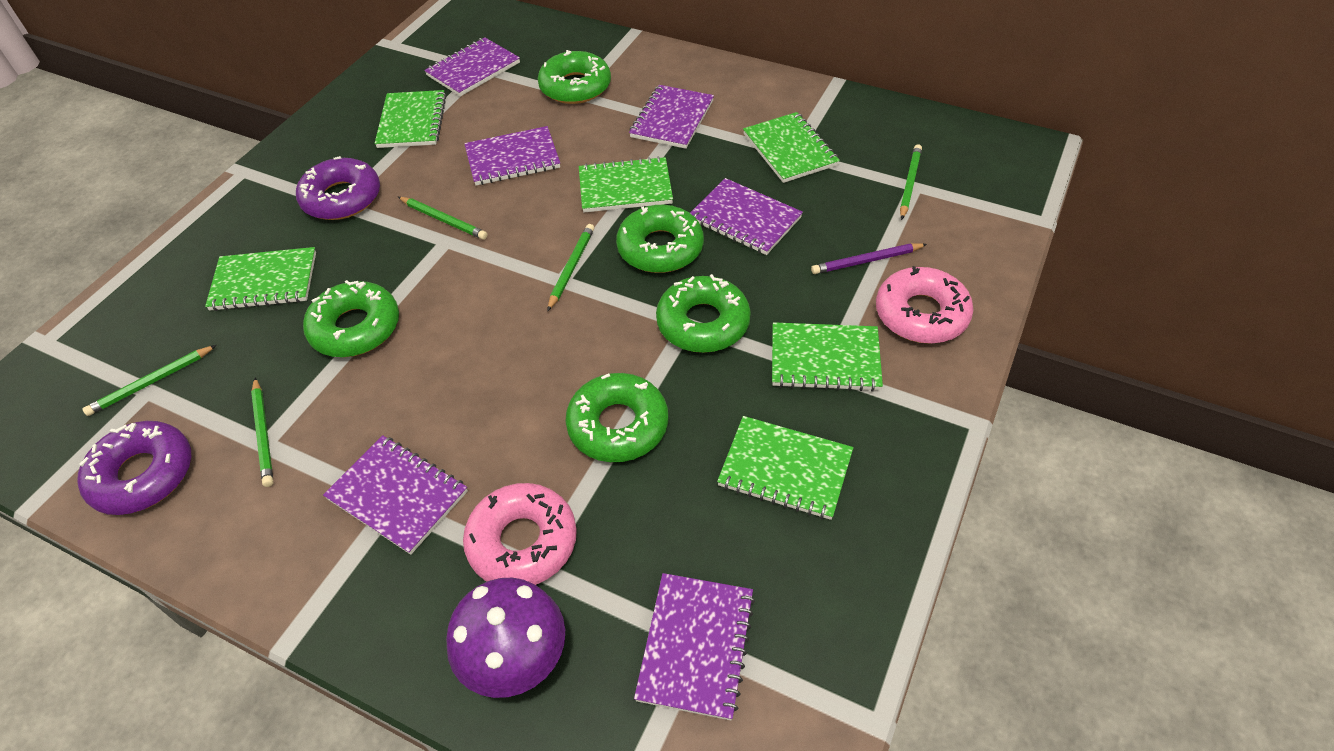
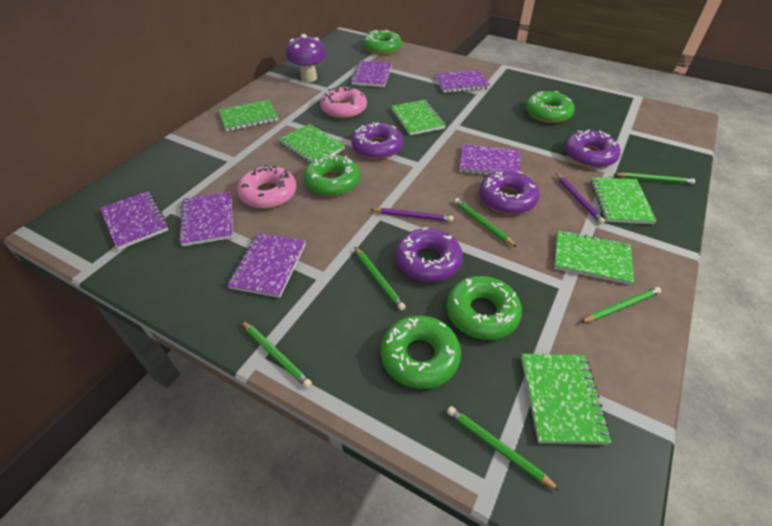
green pencil: 5 -> 6
purple donut: 2 -> 4
purple pencil: 1 -> 2

